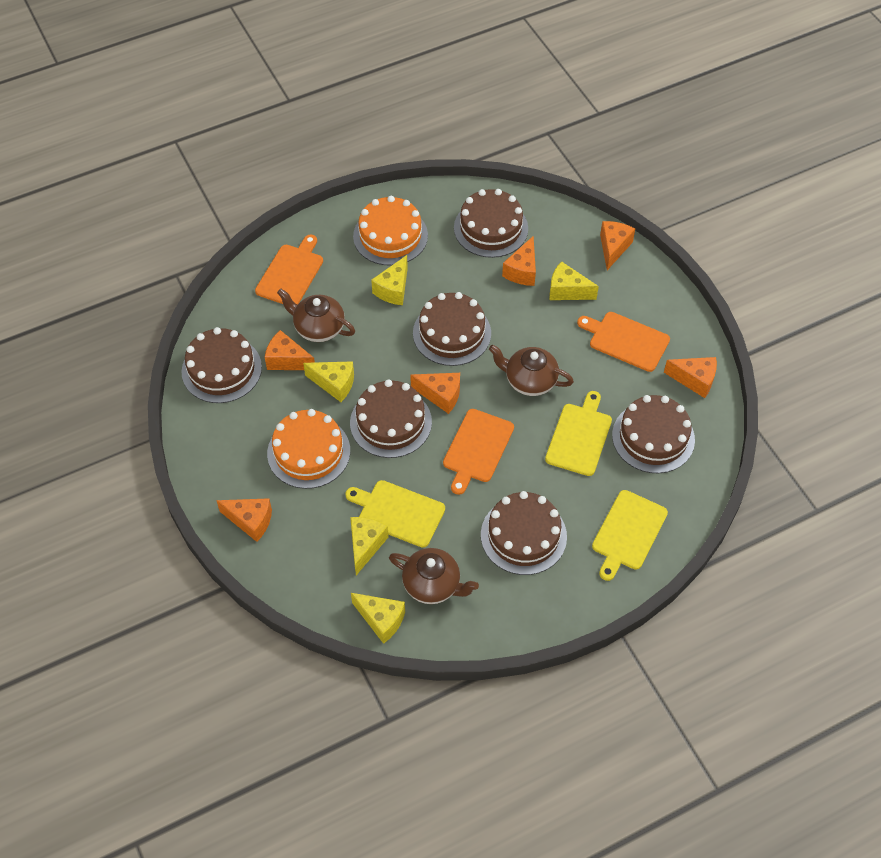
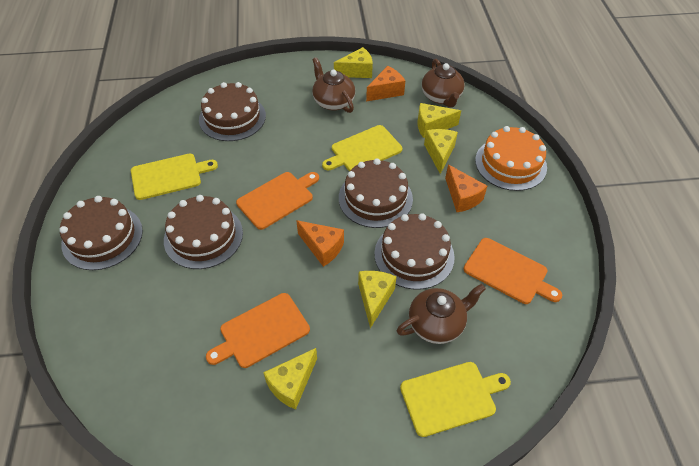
brown cake: 6 -> 5
orange cake: 2 -> 1
orange cheese: 6 -> 3

